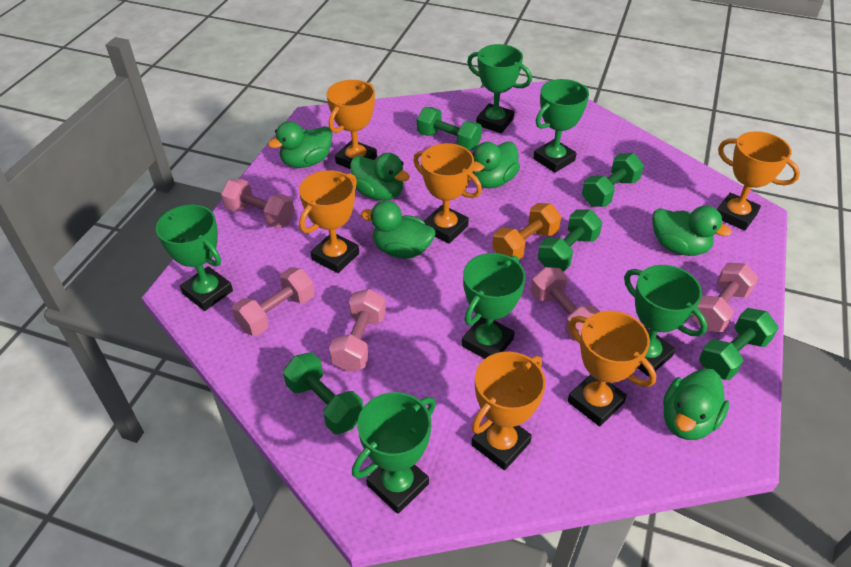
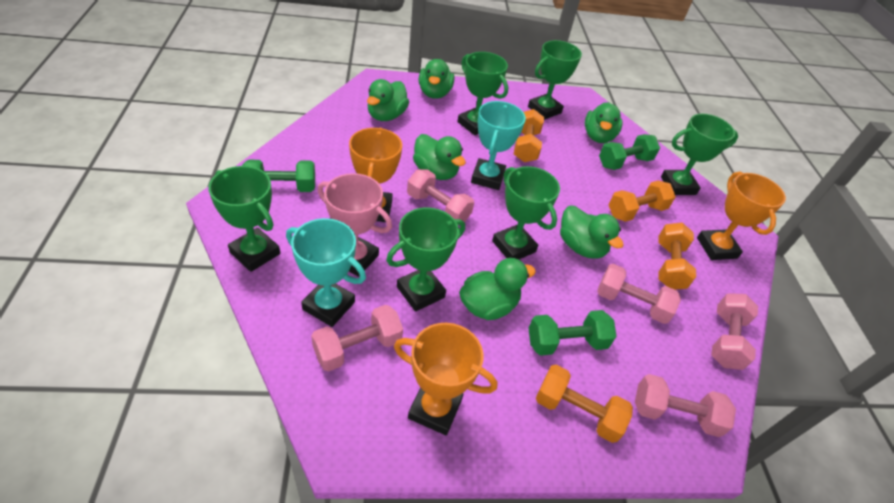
green dumbbell: 5 -> 3
orange dumbbell: 1 -> 4
orange trophy: 6 -> 3
pink trophy: 0 -> 1
turquoise trophy: 0 -> 2

